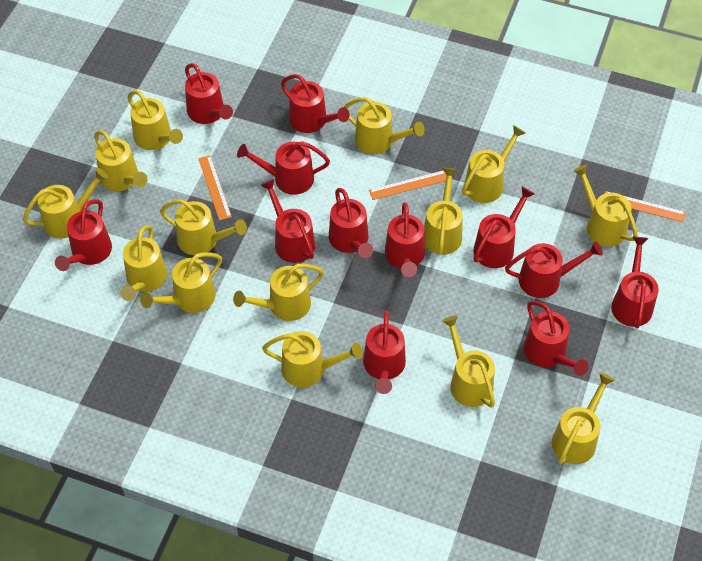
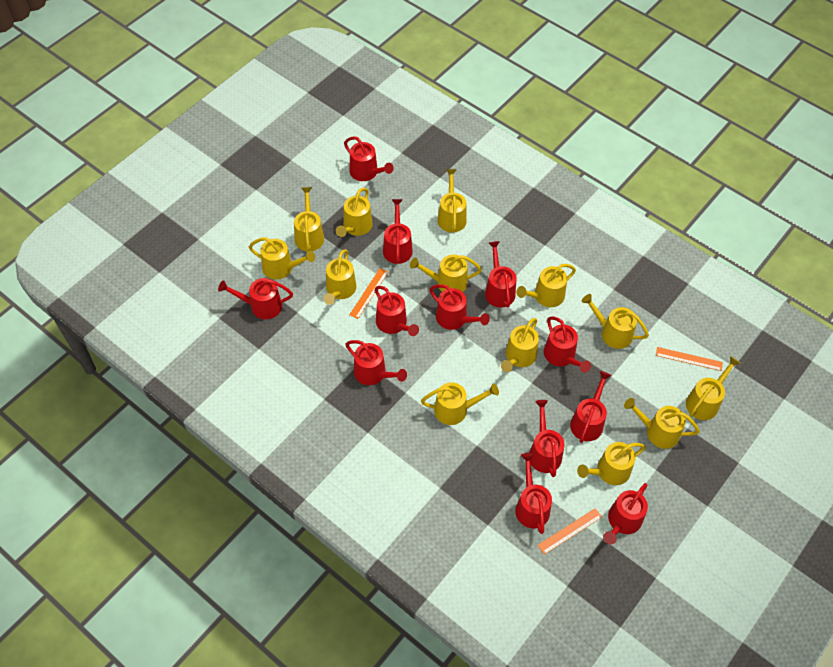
yellow watering can: 14 -> 13

